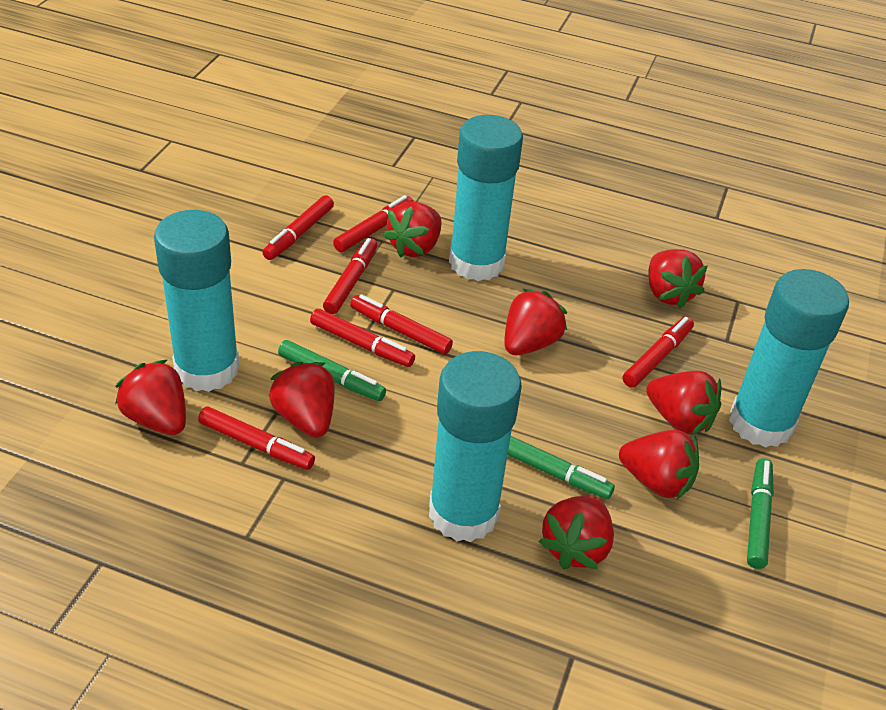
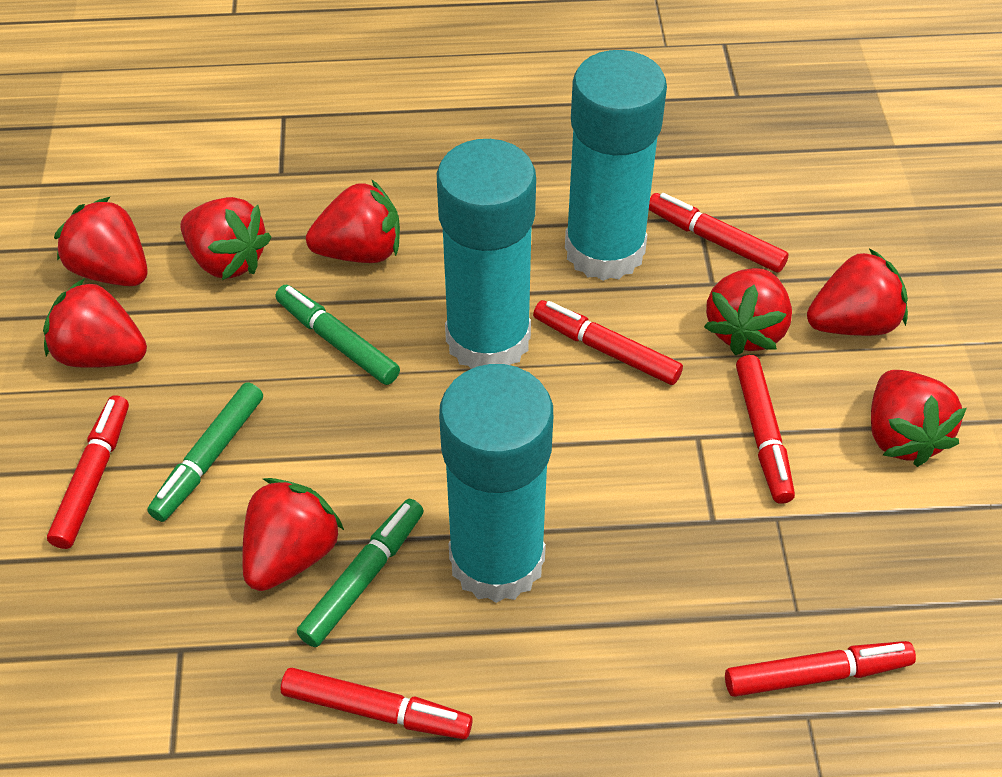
red marker: 7 -> 6
turquoise glue stick: 4 -> 3

